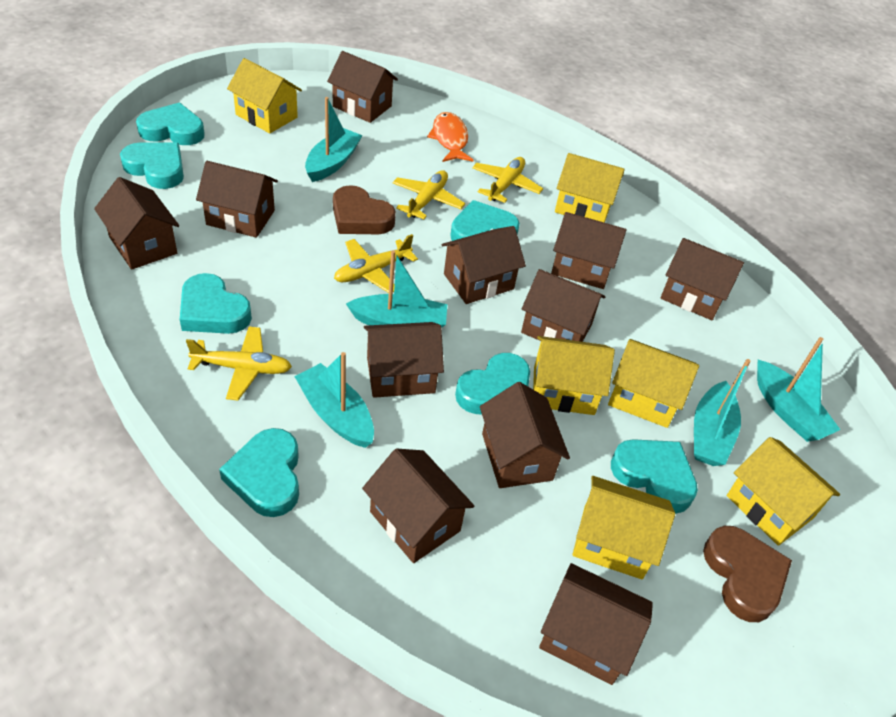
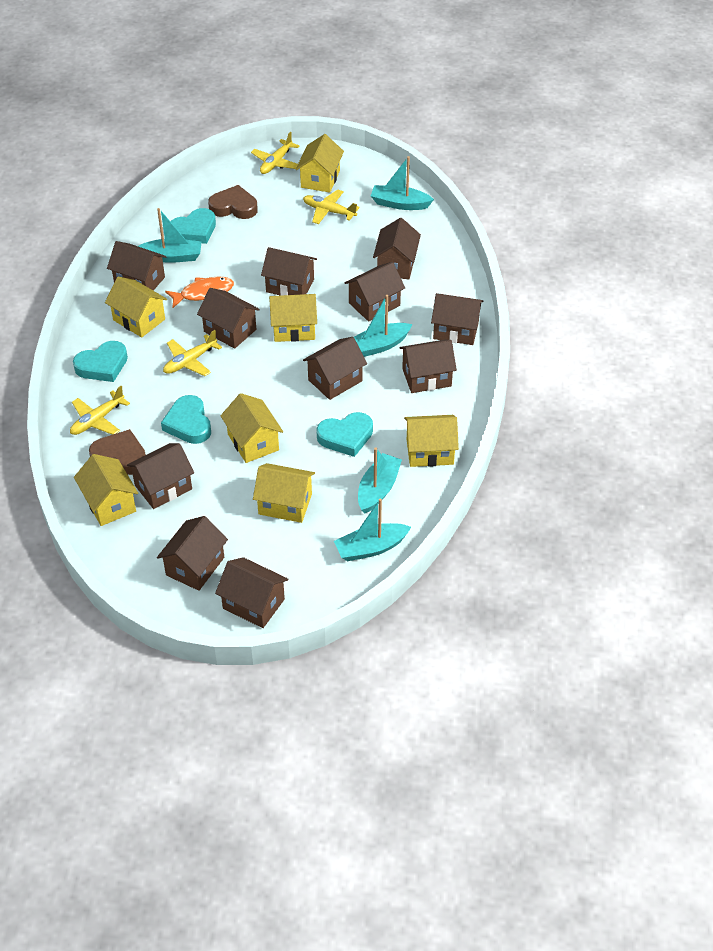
turquoise heart: 7 -> 4
yellow house: 6 -> 7

